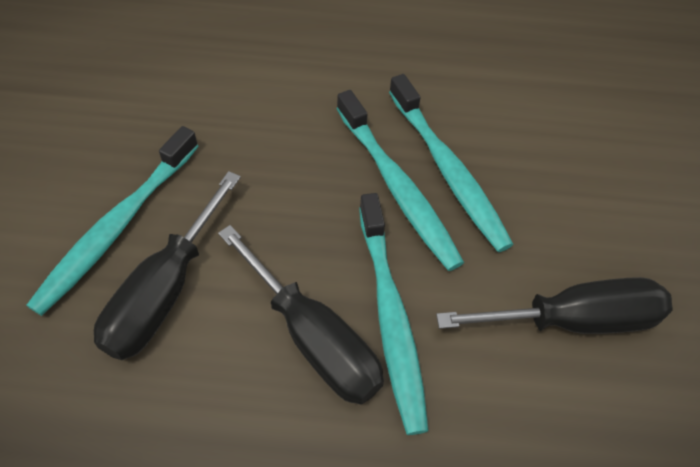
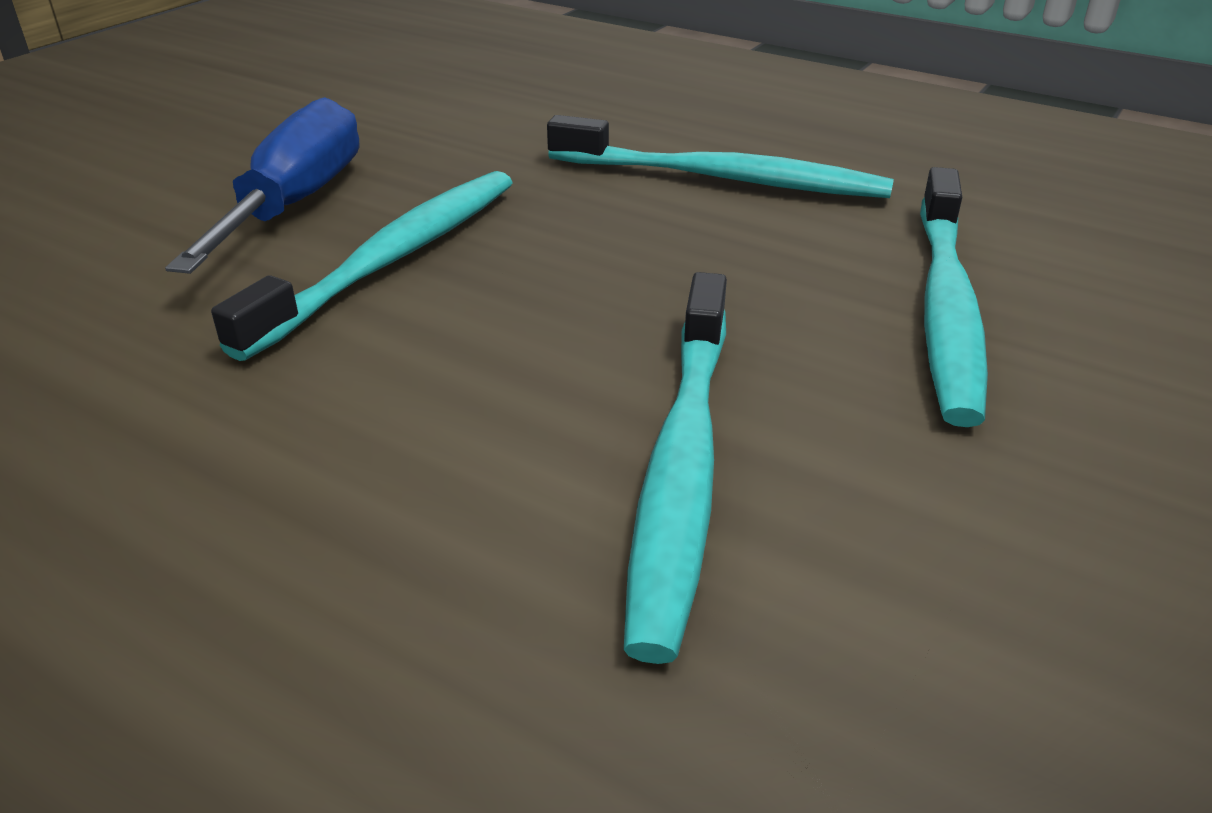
black screwdriver: 3 -> 0
blue screwdriver: 0 -> 1

